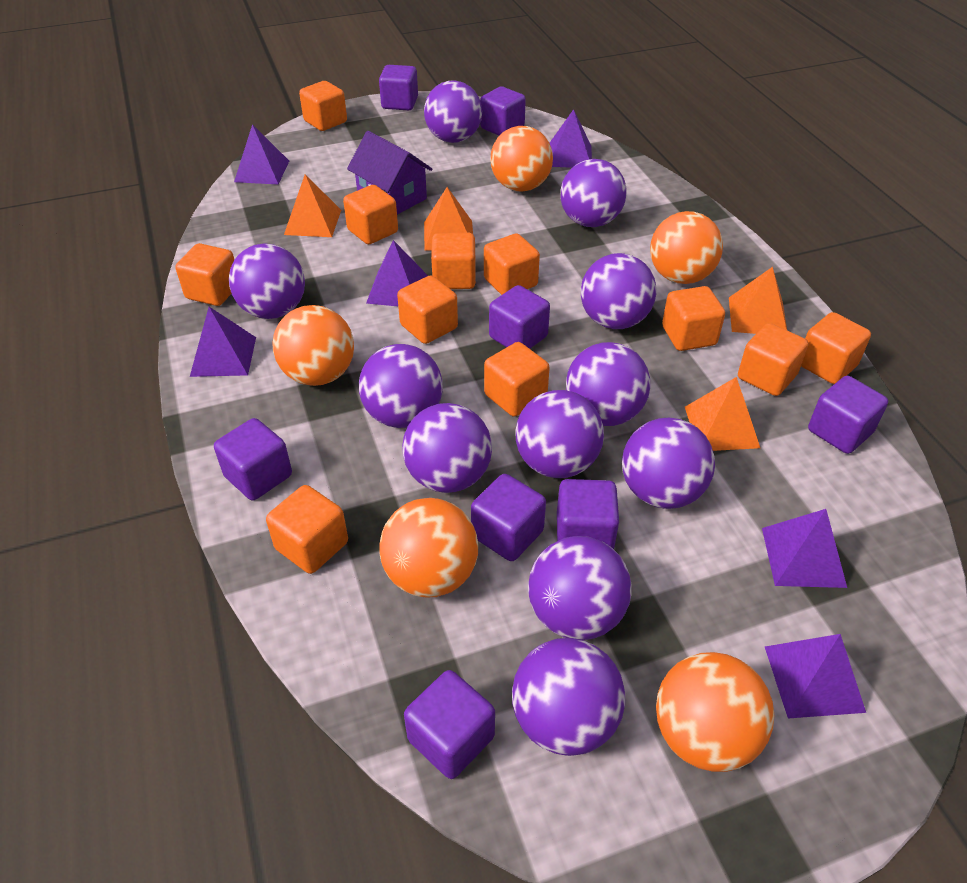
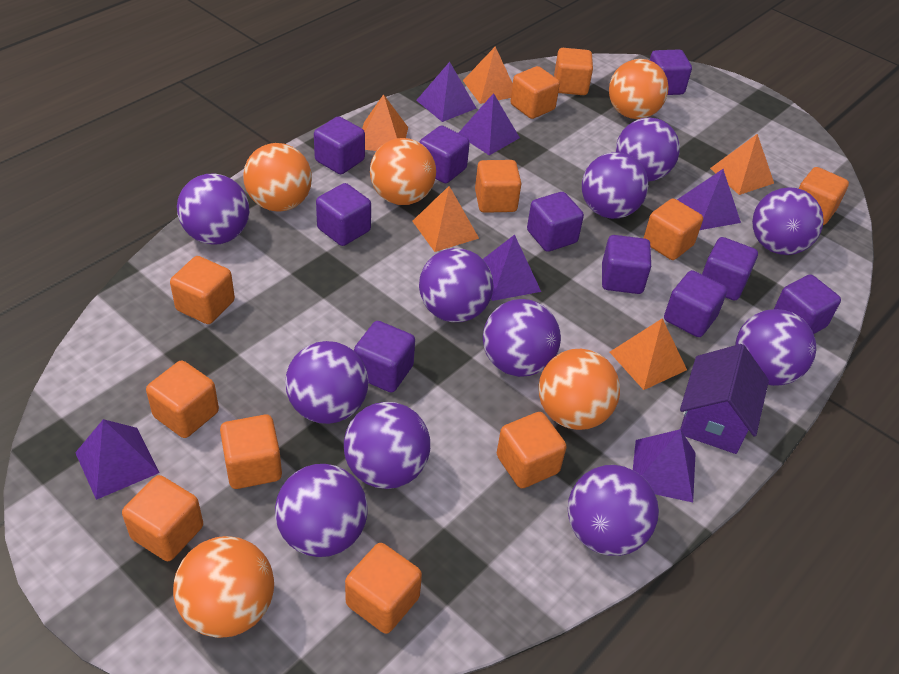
orange pyramid: 4 -> 5
purple cube: 8 -> 10

